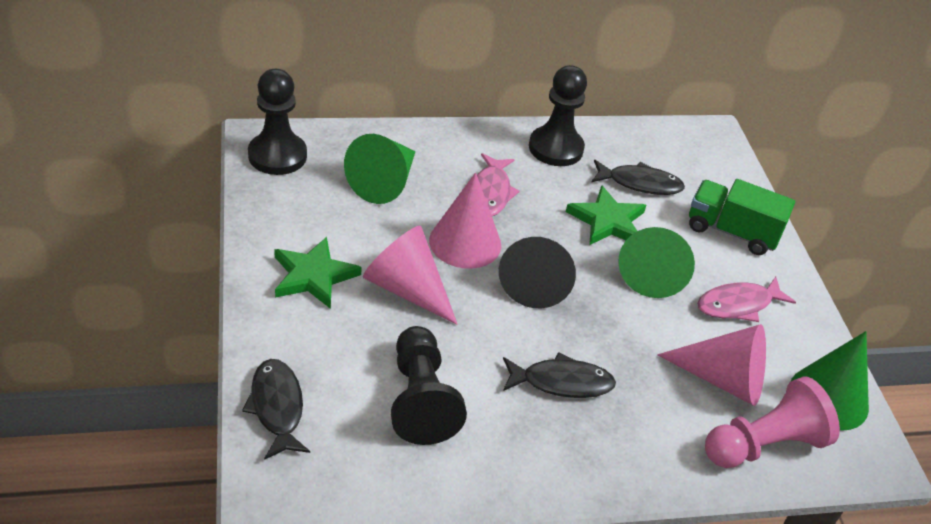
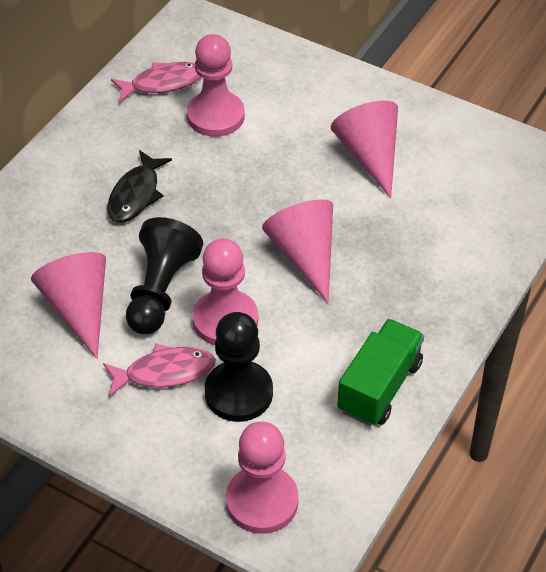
black cone: 1 -> 0
black fish: 3 -> 1
black pawn: 3 -> 2
green cone: 3 -> 0
green star: 2 -> 0
pink pawn: 1 -> 3

